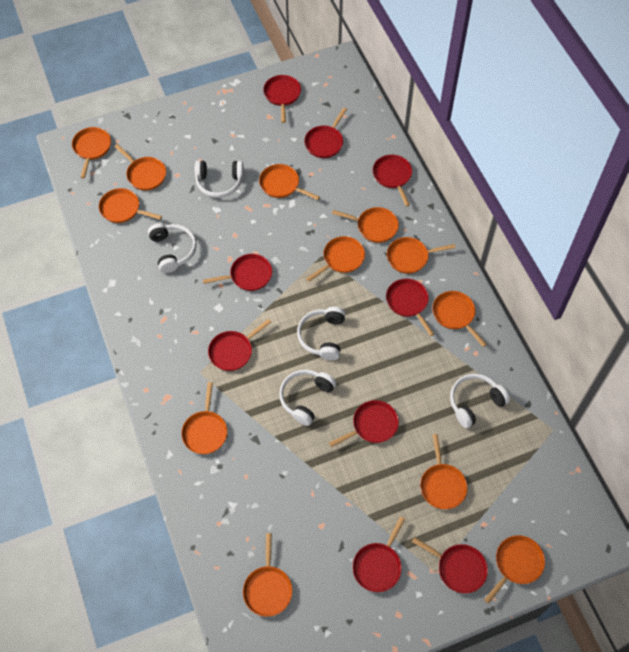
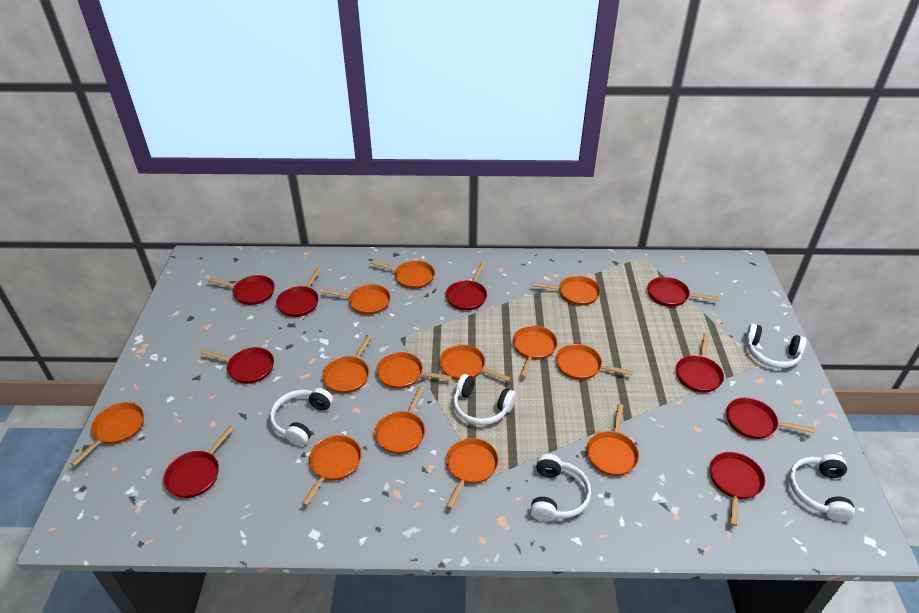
orange pan: 12 -> 13

